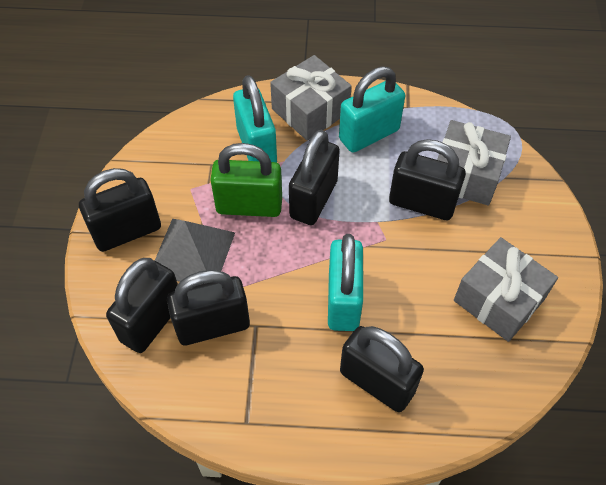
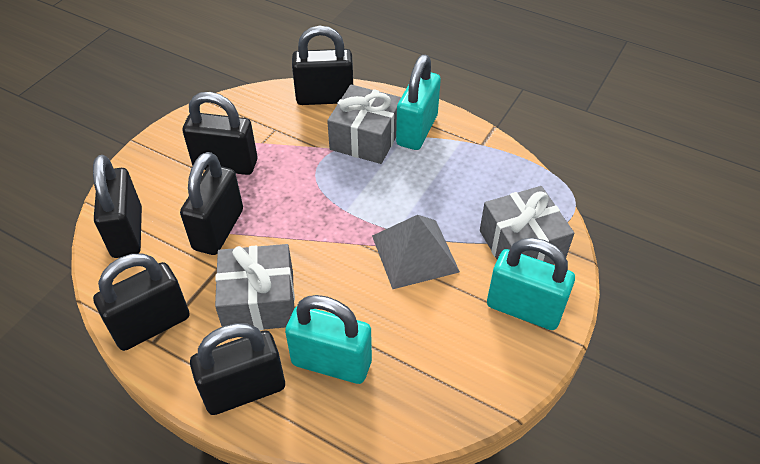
green padlock: 1 -> 0

